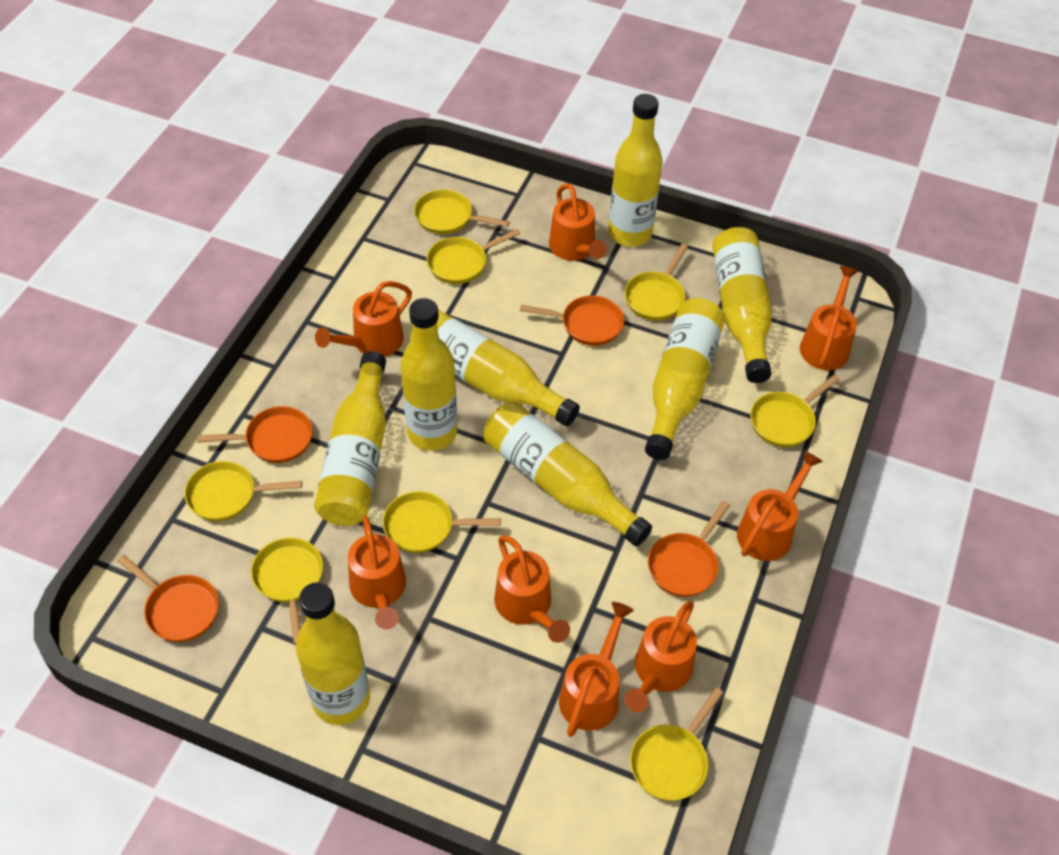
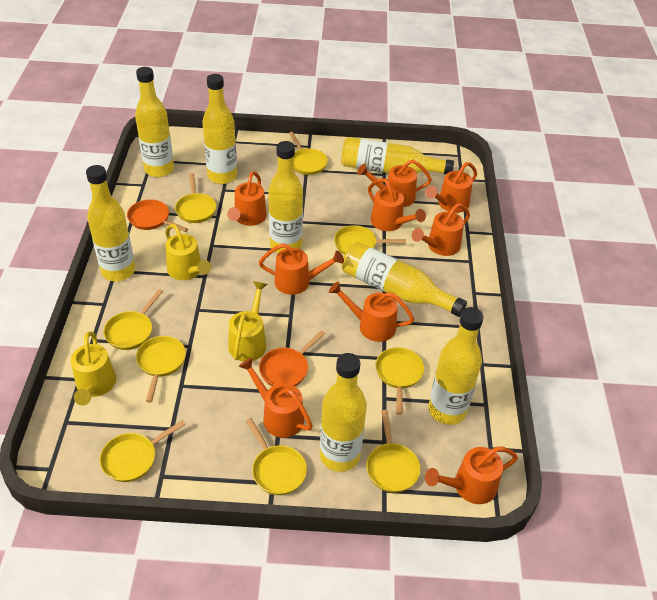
orange pan: 4 -> 2
orange watering can: 8 -> 9
yellow pan: 8 -> 9
yellow watering can: 0 -> 3

